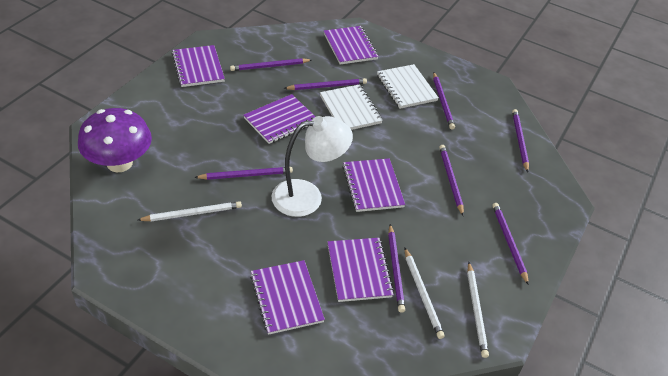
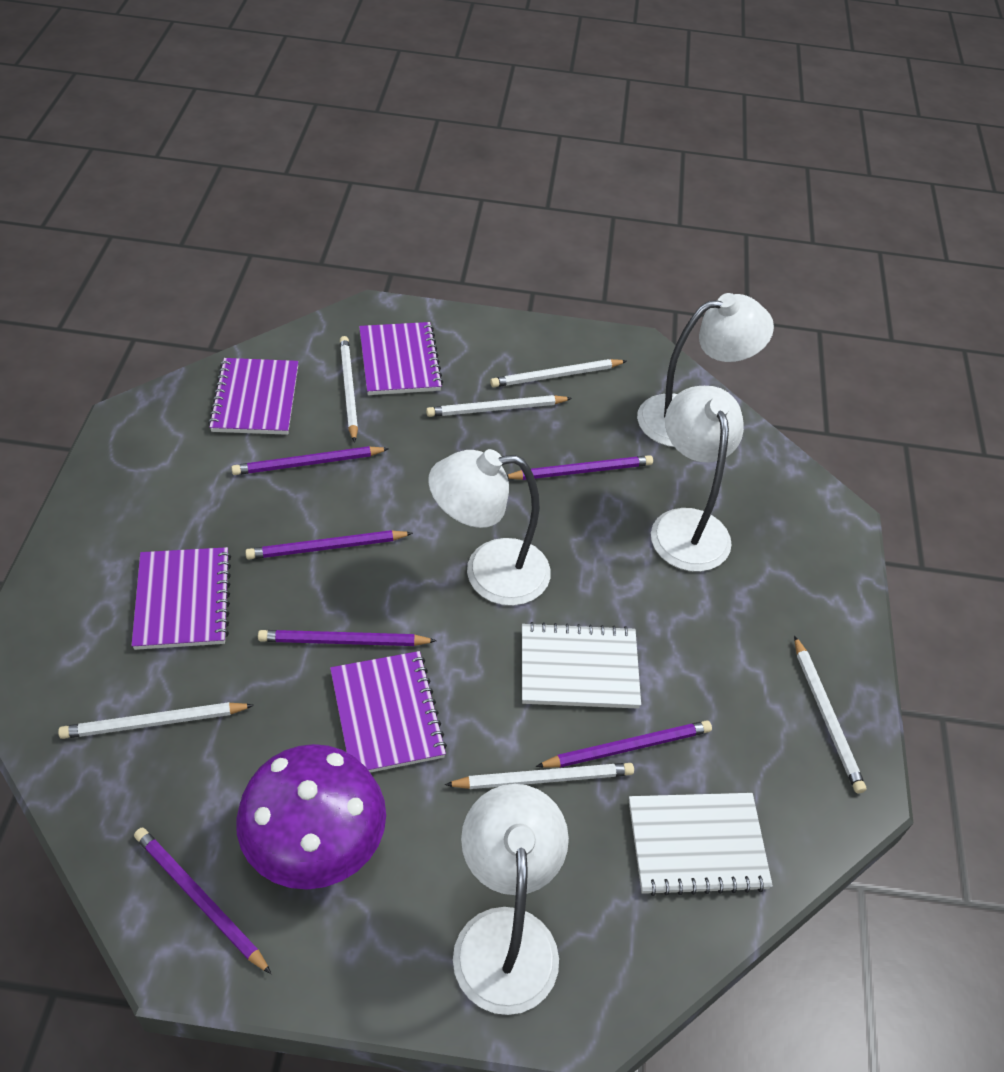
purple notebook: 6 -> 4
purple pencil: 8 -> 6
white lamp: 1 -> 4
white pencil: 3 -> 6

